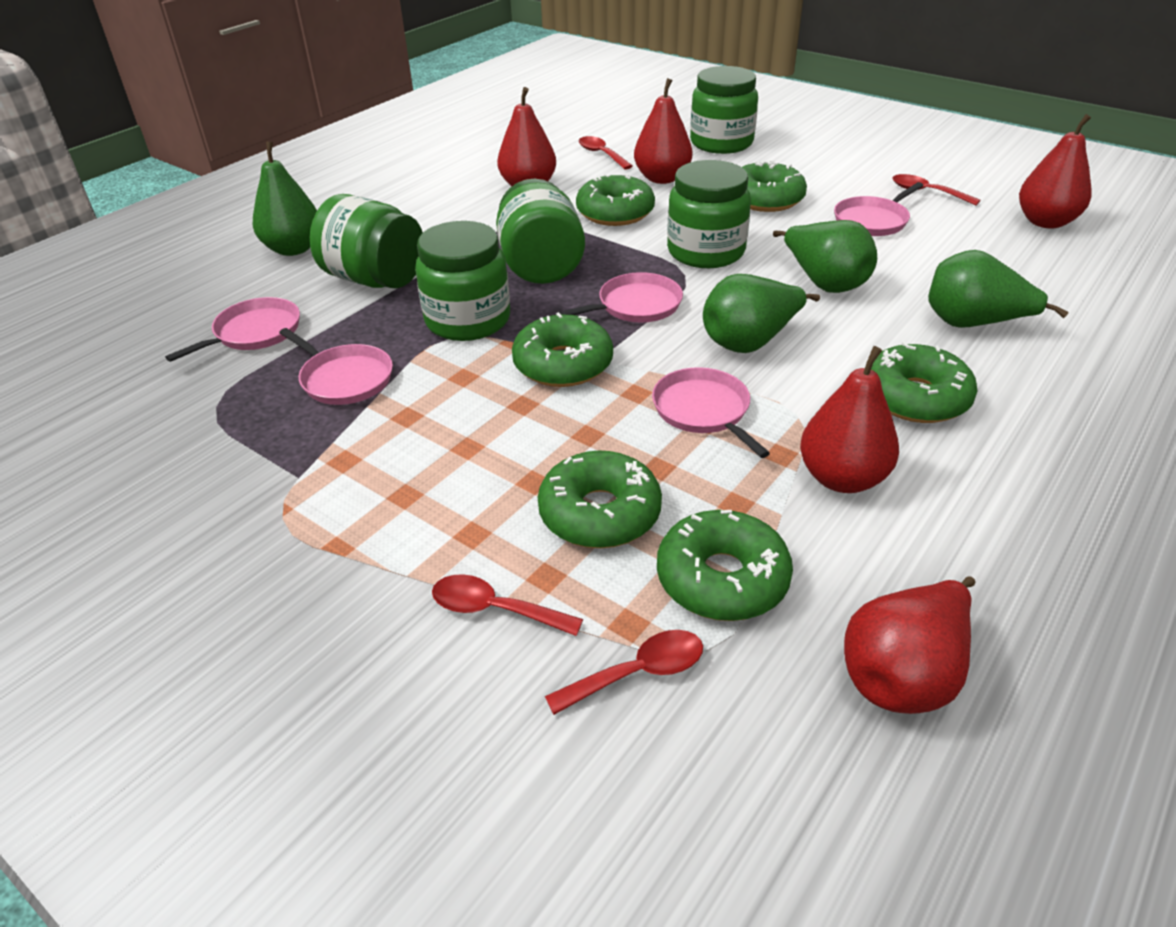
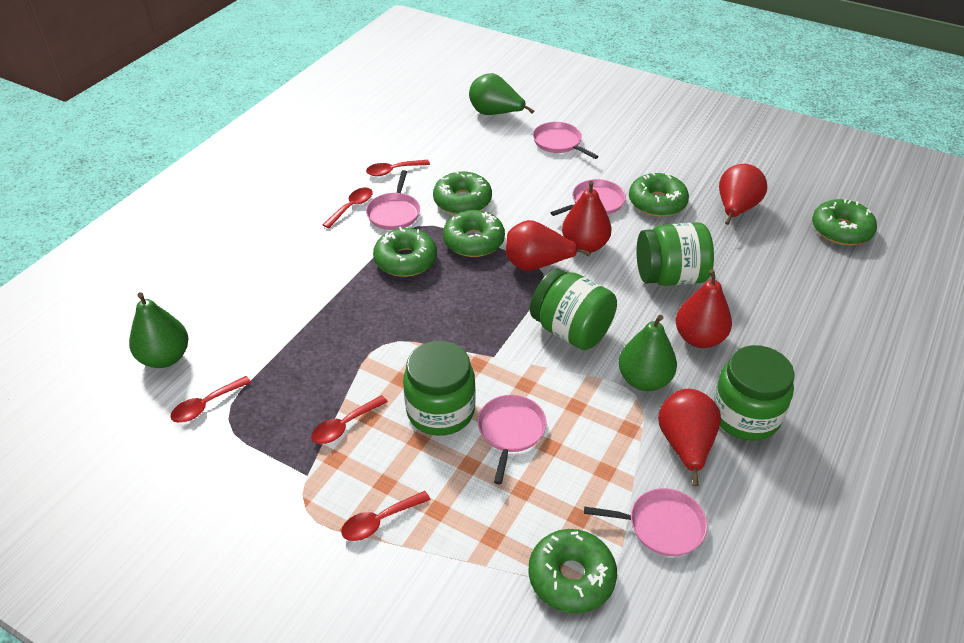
green jar: 5 -> 4
green pear: 4 -> 3
red spoon: 4 -> 5

